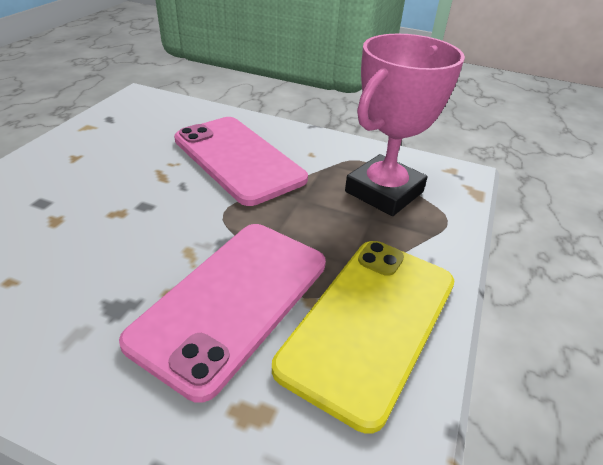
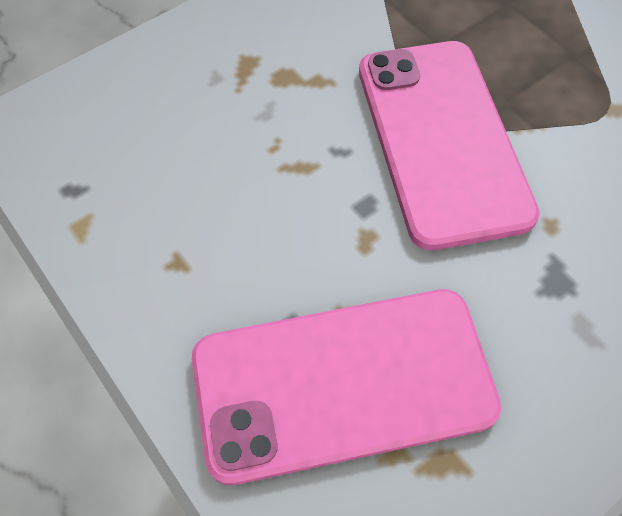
pink trophy: 1 -> 0
yellow phone: 1 -> 0

